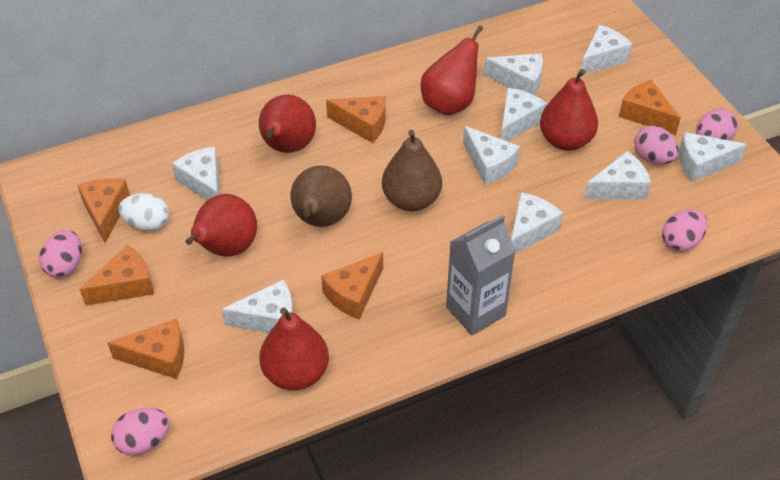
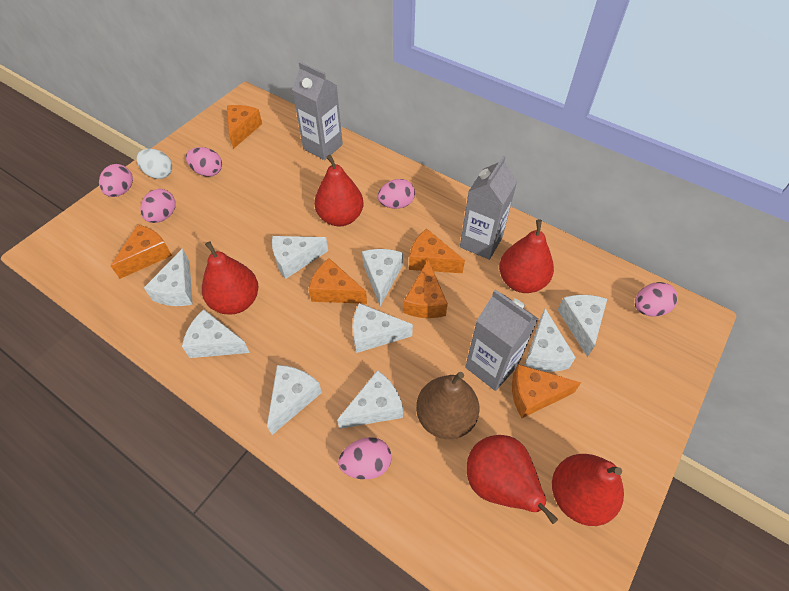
brown pear: 2 -> 1
grey carton: 1 -> 3
pink egg: 5 -> 6

